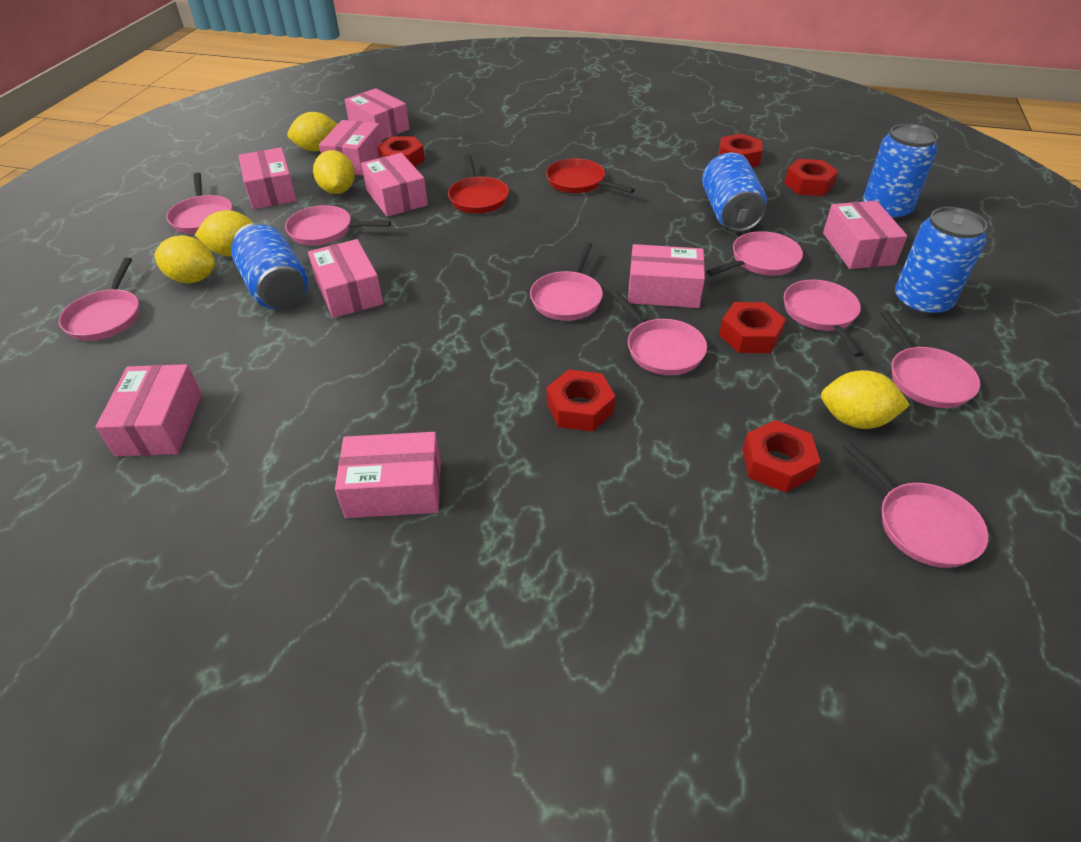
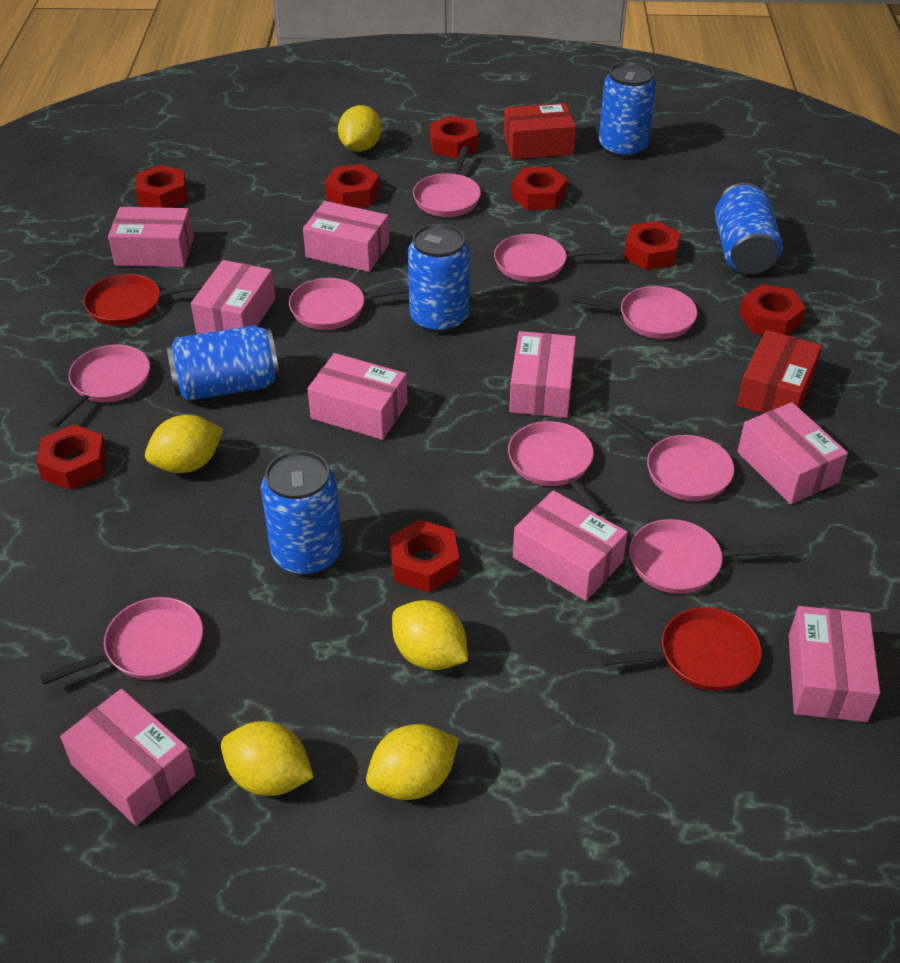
blue can: 4 -> 5
red box: 0 -> 2
red nut: 6 -> 8

